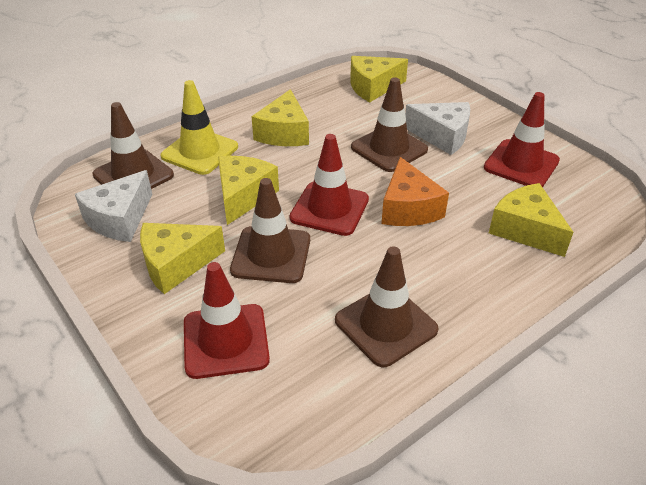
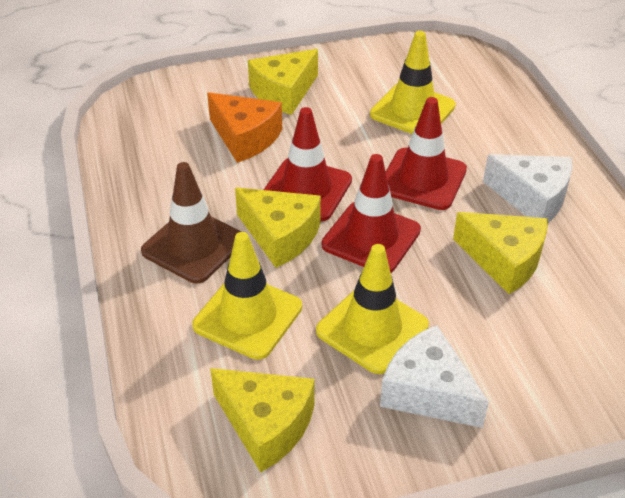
brown traffic cone: 4 -> 1
yellow cheese: 5 -> 4
yellow traffic cone: 1 -> 3

